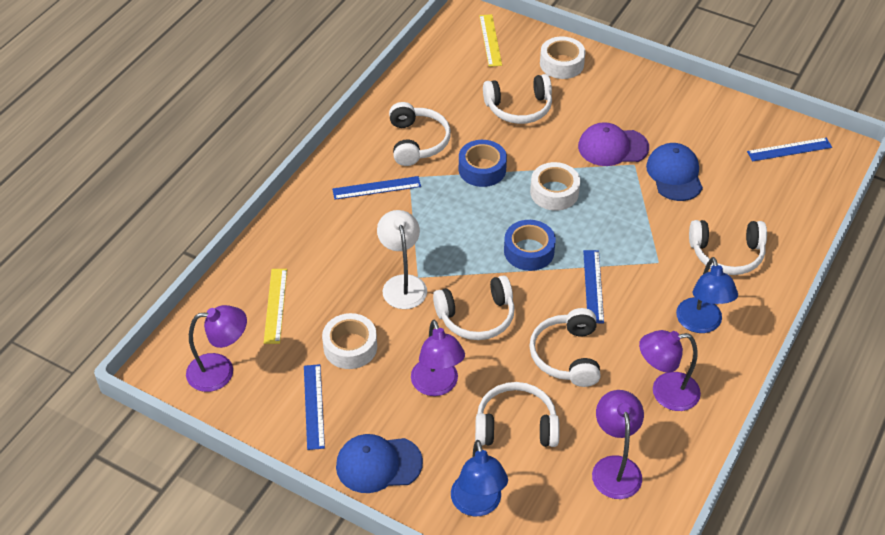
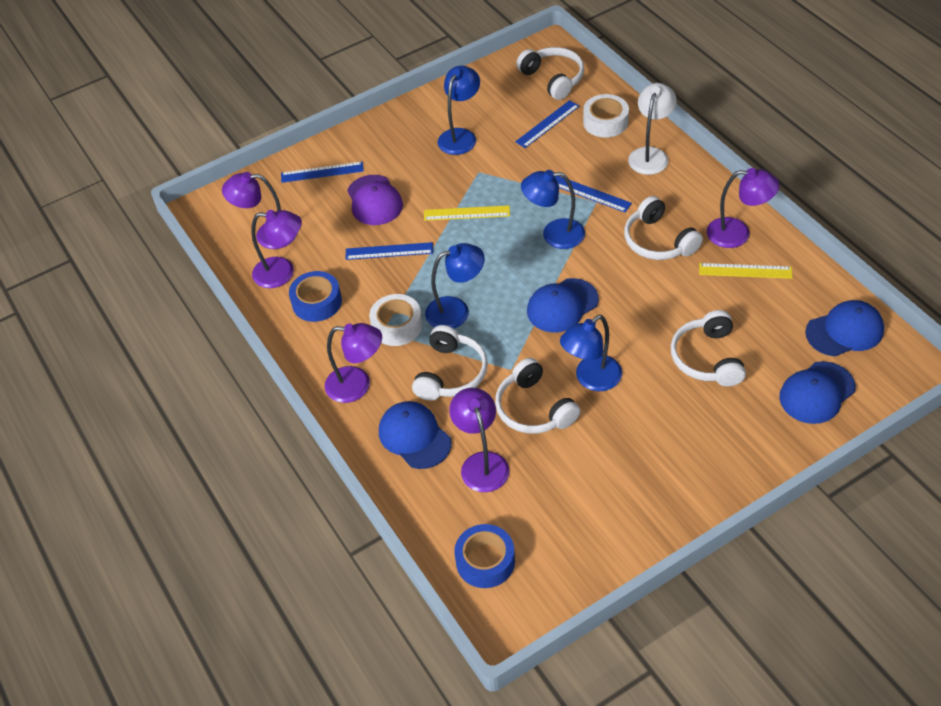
blue cap: 2 -> 4
blue lamp: 2 -> 4
purple lamp: 4 -> 5
white headphones: 6 -> 5
white tape: 3 -> 2

